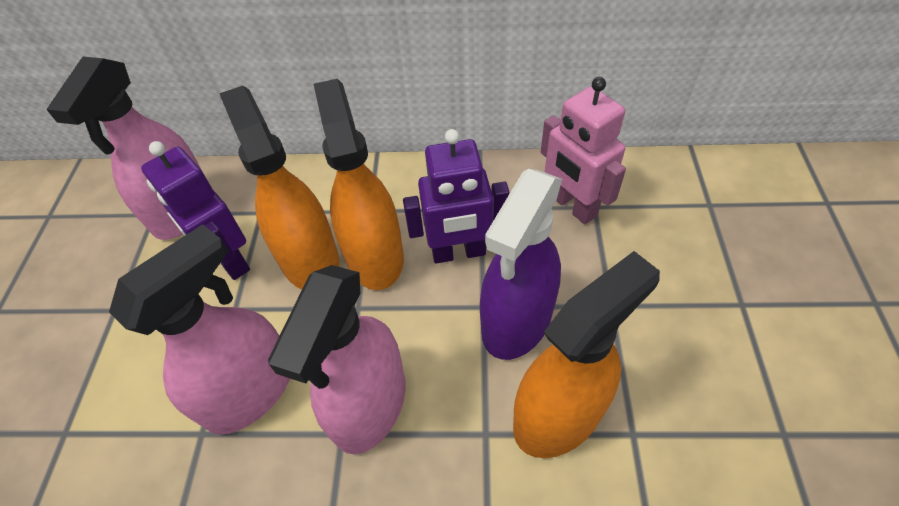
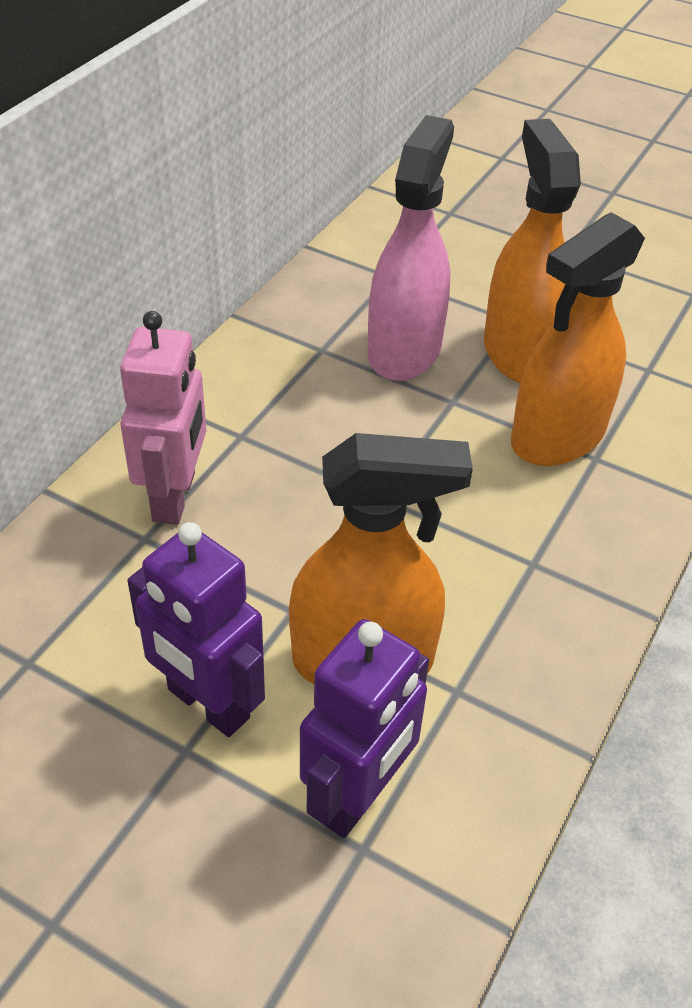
pink spray bottle: 3 -> 1
purple spray bottle: 1 -> 0

